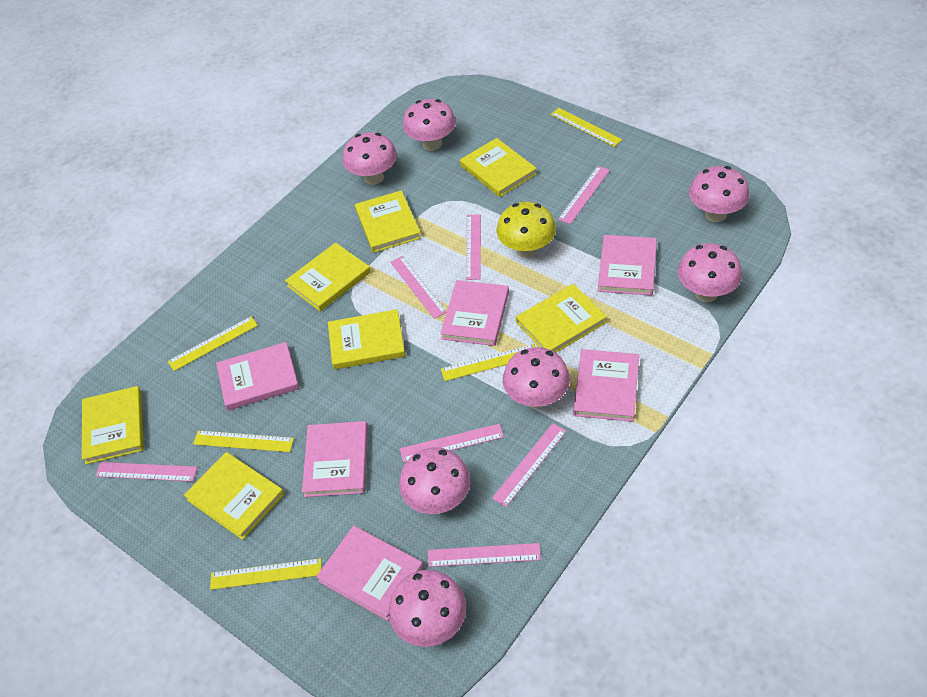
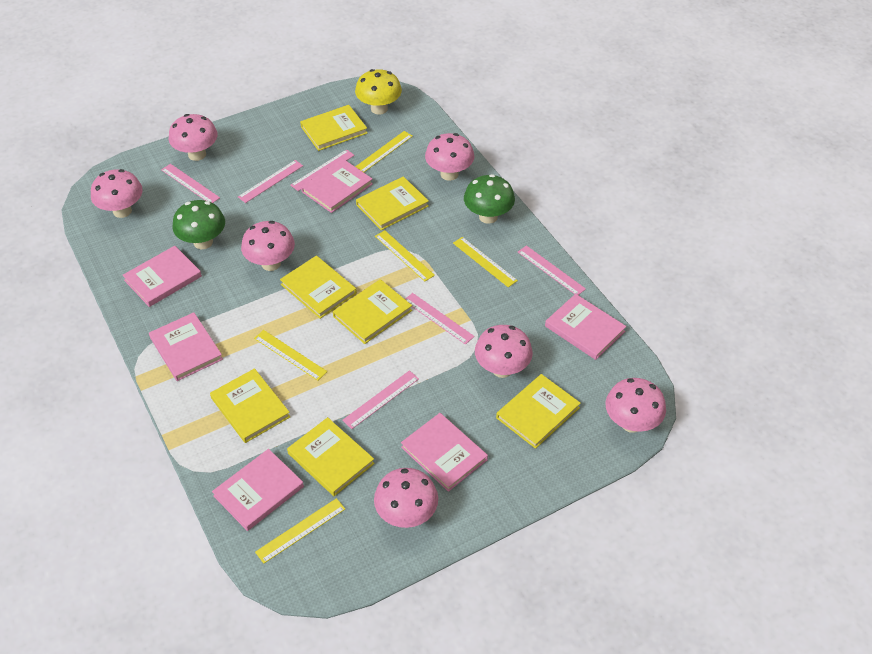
green mushroom: 0 -> 2
pink ruler: 7 -> 6

